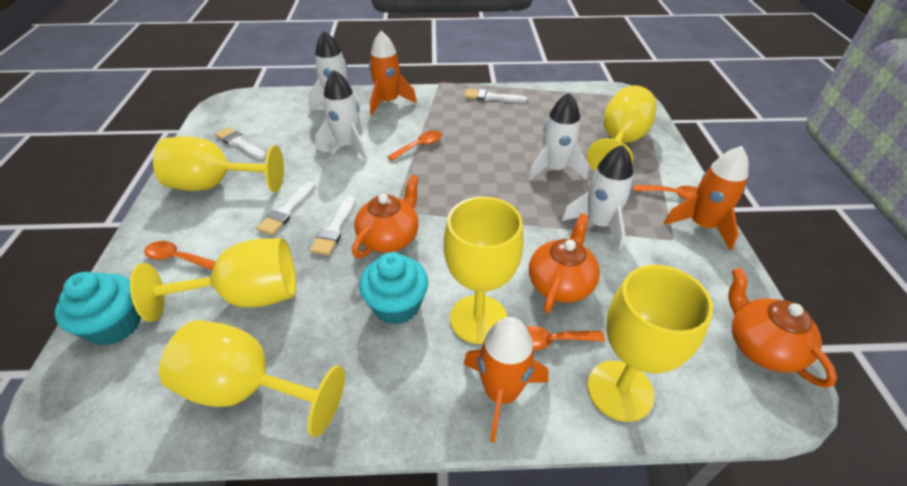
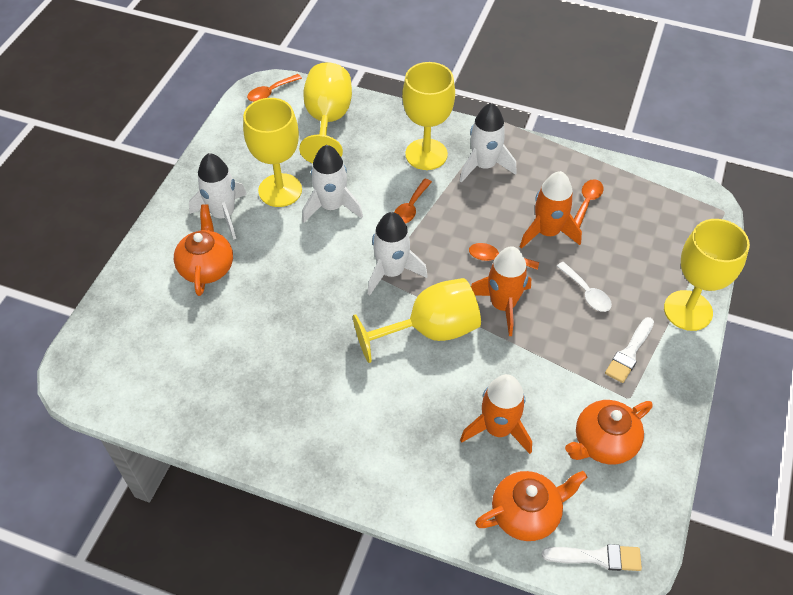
turquoise cupcake: 2 -> 0
white brush: 4 -> 2
white spoon: 0 -> 1
yellow goblet: 6 -> 5

